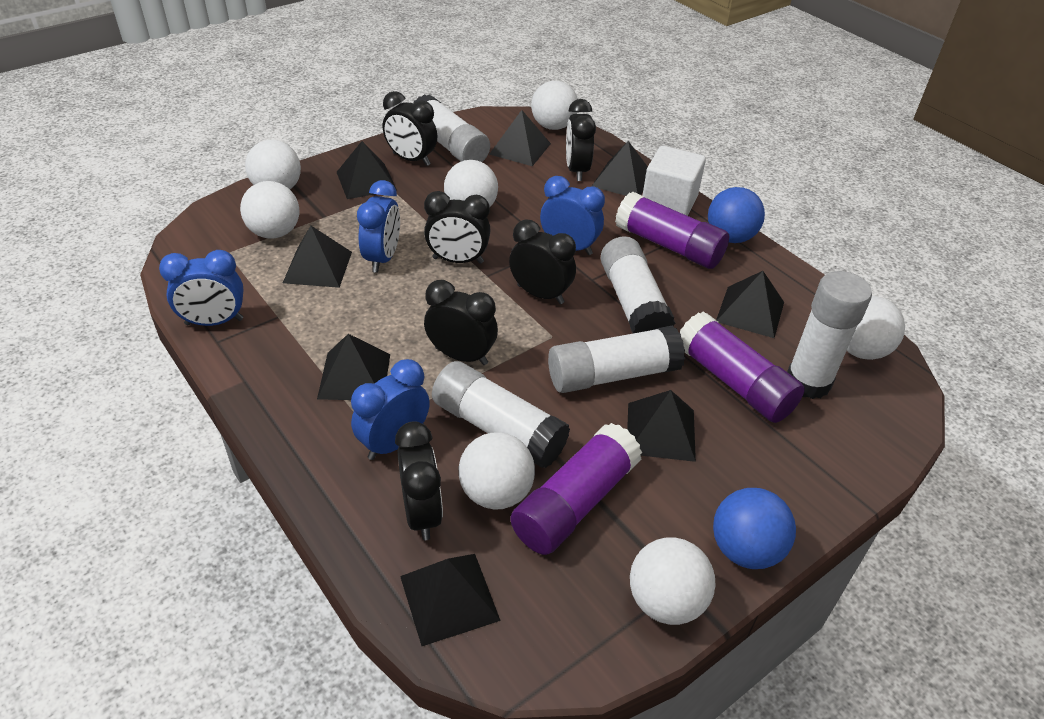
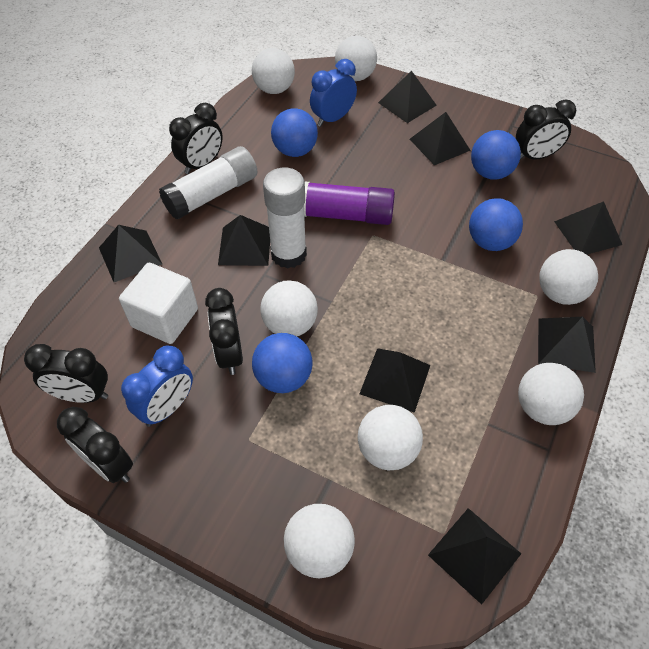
black clock: 6 -> 5
blue ball: 2 -> 4
blue clock: 4 -> 2
purple glue stick: 3 -> 1
white glue stick: 5 -> 2

